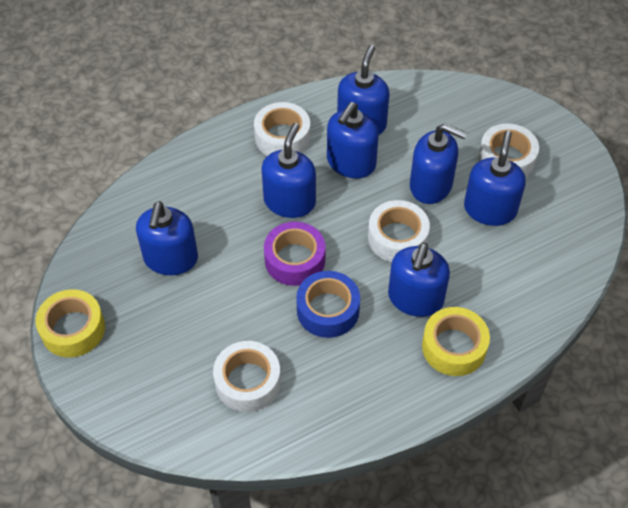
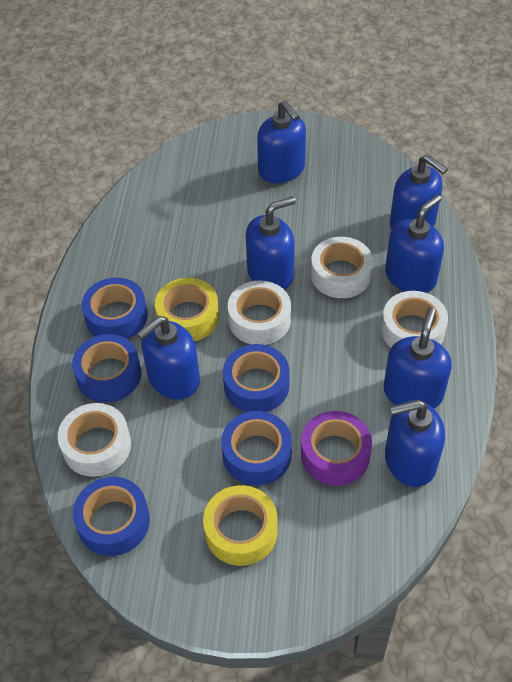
blue tape: 1 -> 5

